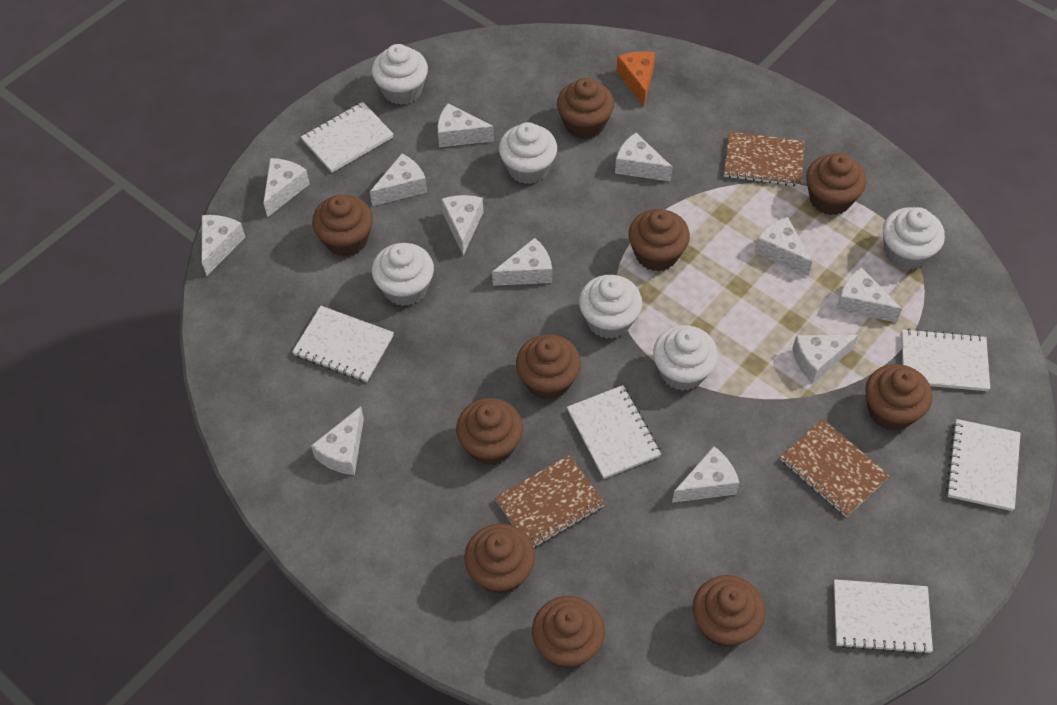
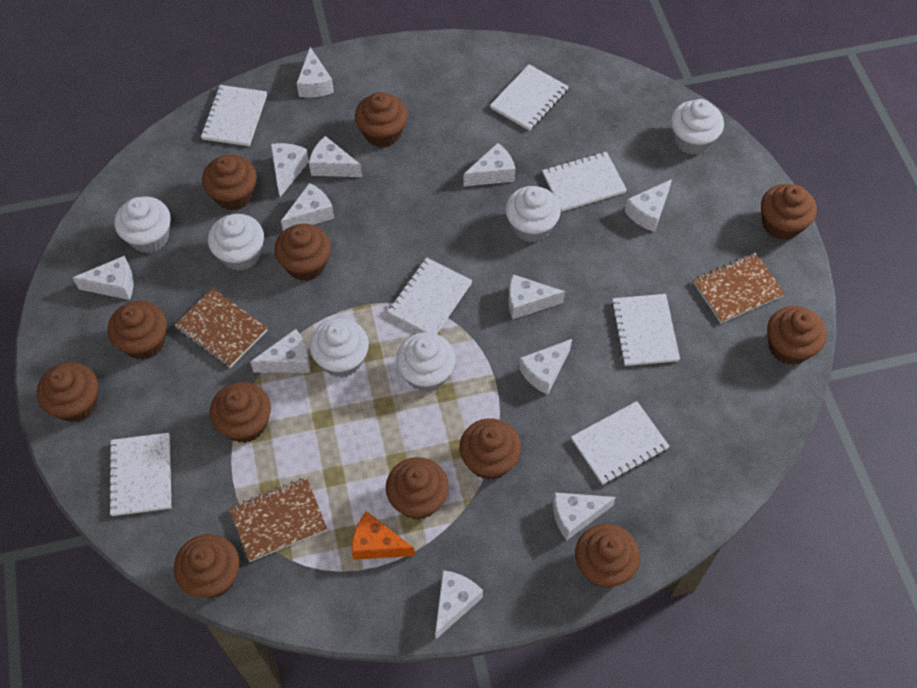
brown cupcake: 10 -> 12
white notebook: 6 -> 7

